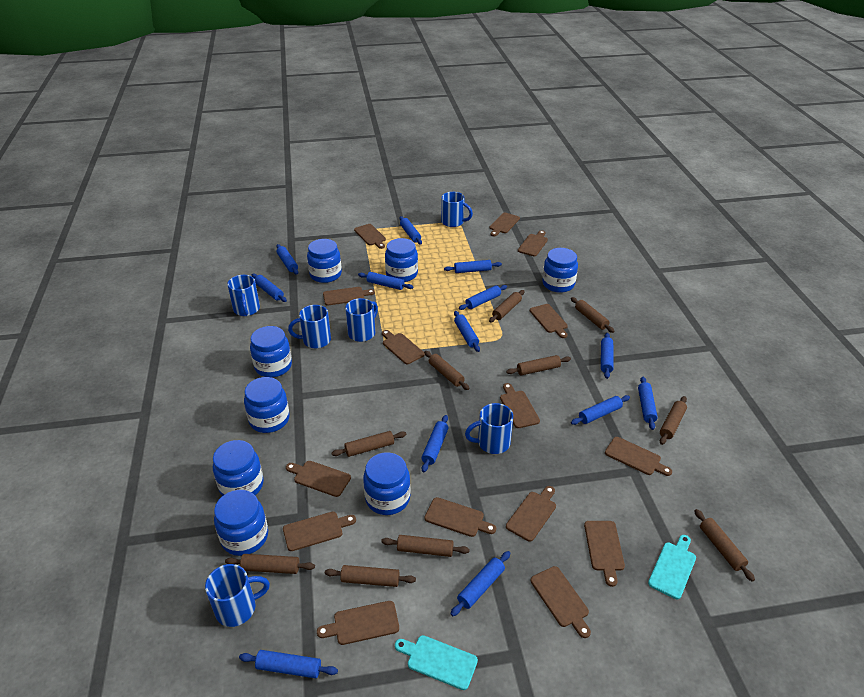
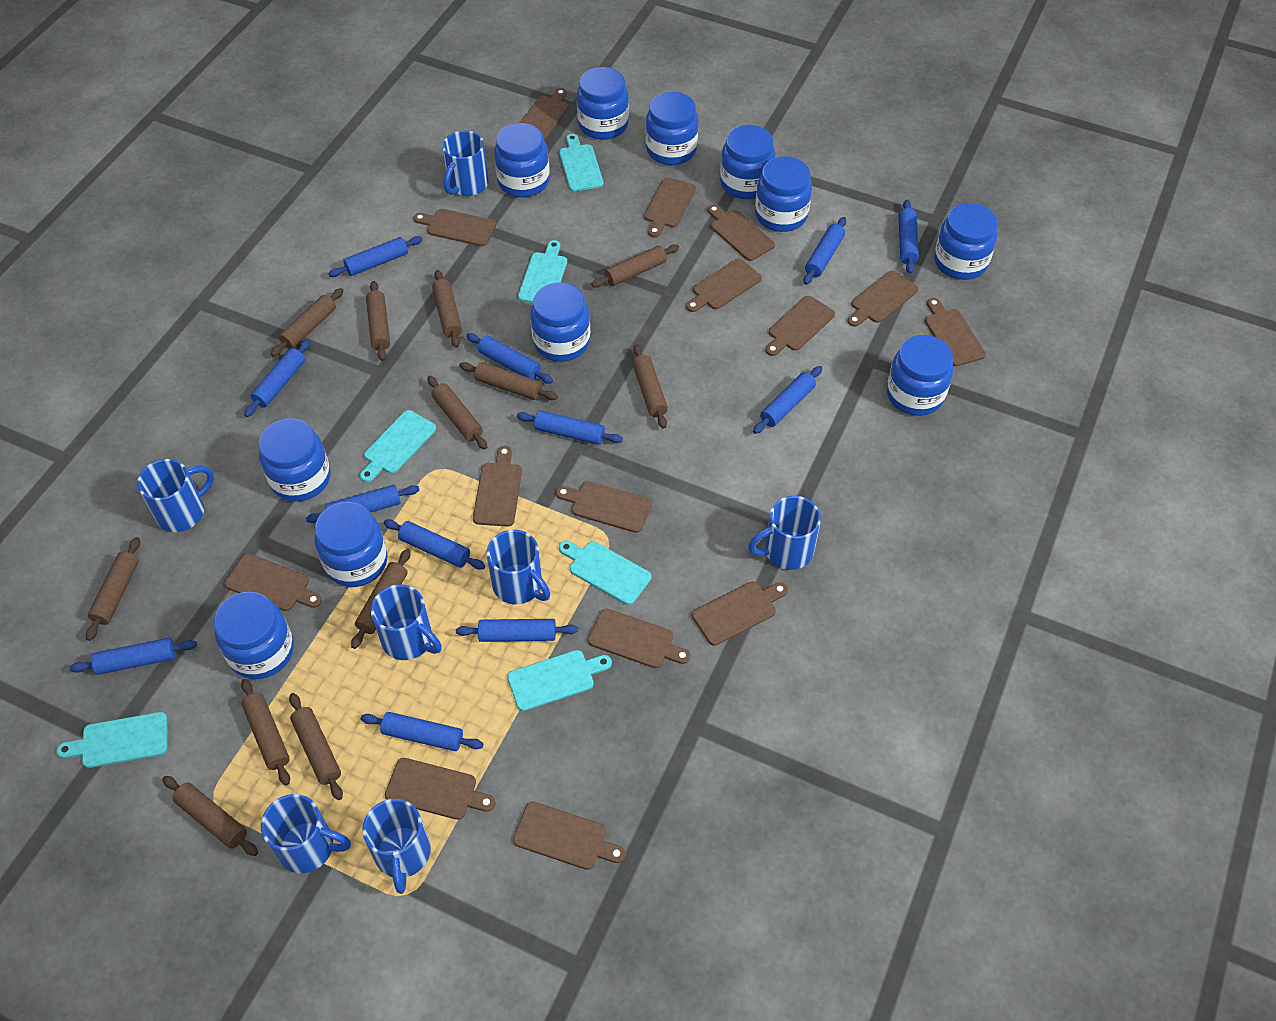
blue jar: 8 -> 11
blue mug: 6 -> 7
blue rolling pin: 13 -> 12
brown rolling pin: 10 -> 12
turquoise cutting board: 2 -> 6

